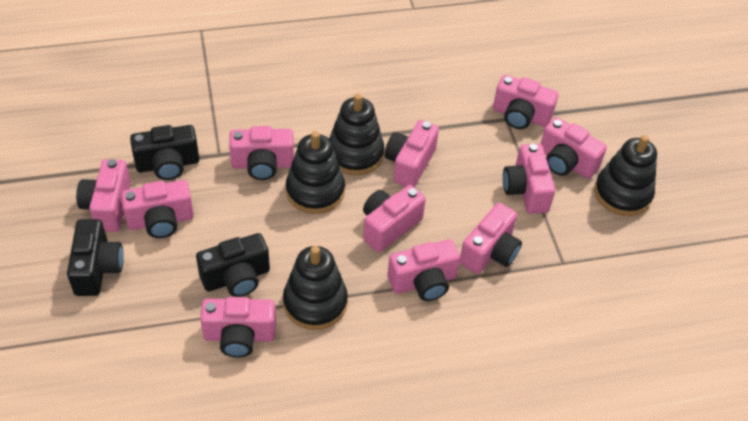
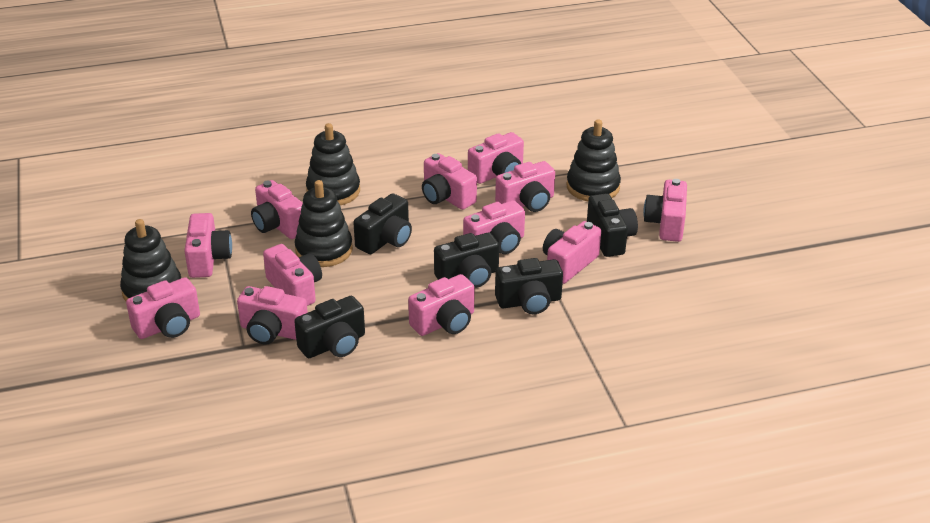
black camera: 3 -> 5
pink camera: 11 -> 12

